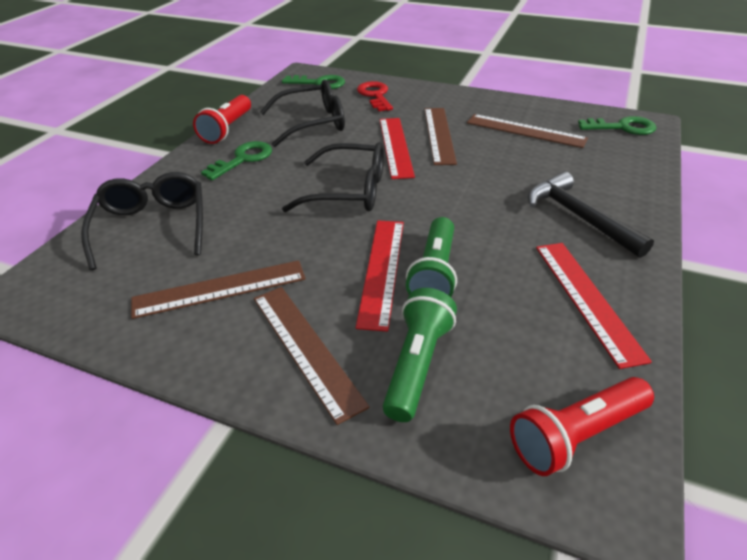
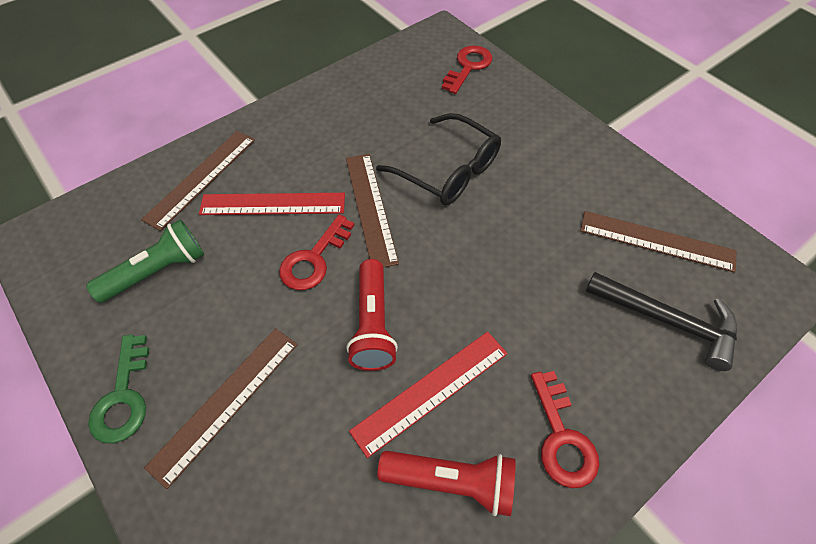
black glasses: 3 -> 1
green flashlight: 2 -> 1
green key: 3 -> 1
red key: 1 -> 3
red ruler: 3 -> 2

